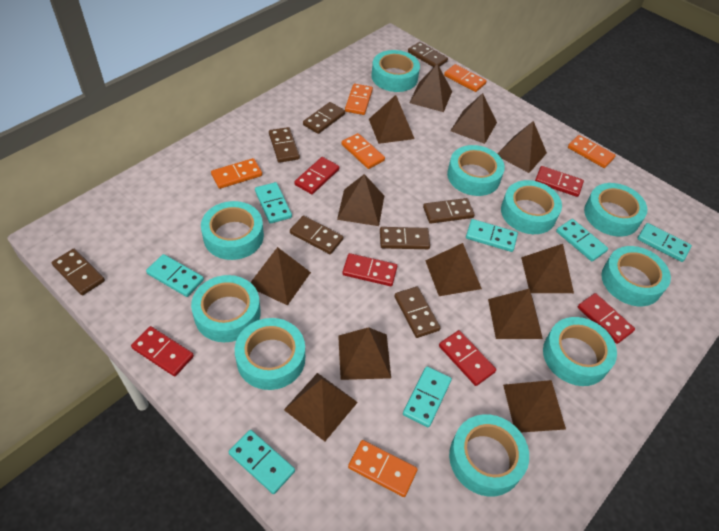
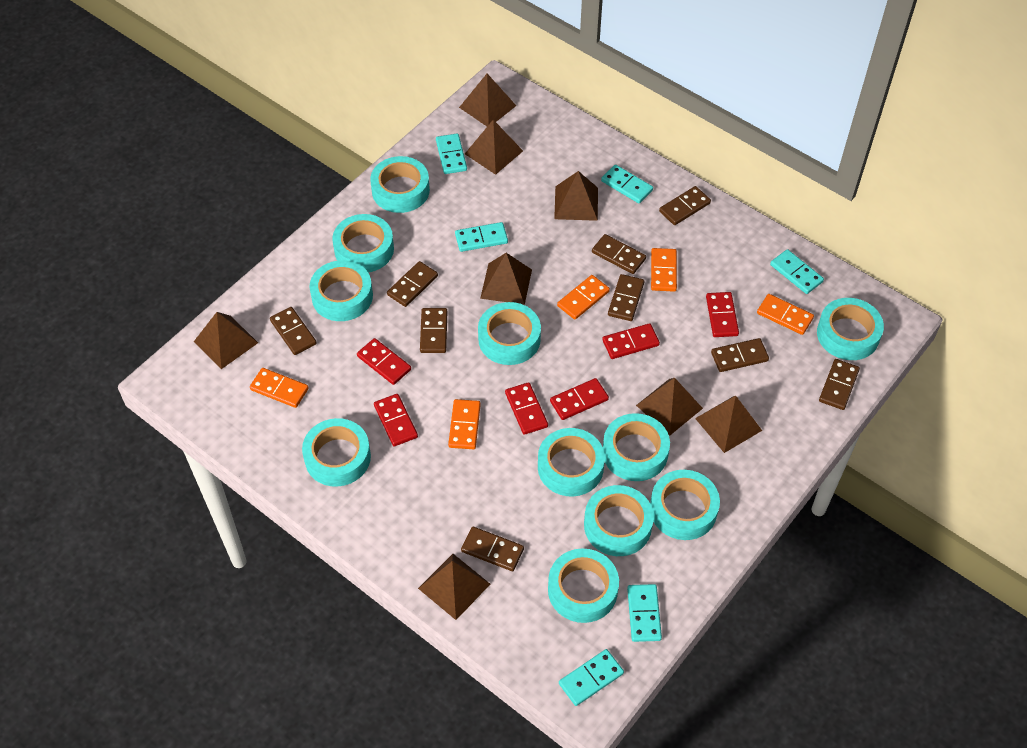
brown domino: 8 -> 9
brown pyramid: 12 -> 8
orange domino: 6 -> 5
turquoise domino: 7 -> 6
turquoise tape: 10 -> 11

